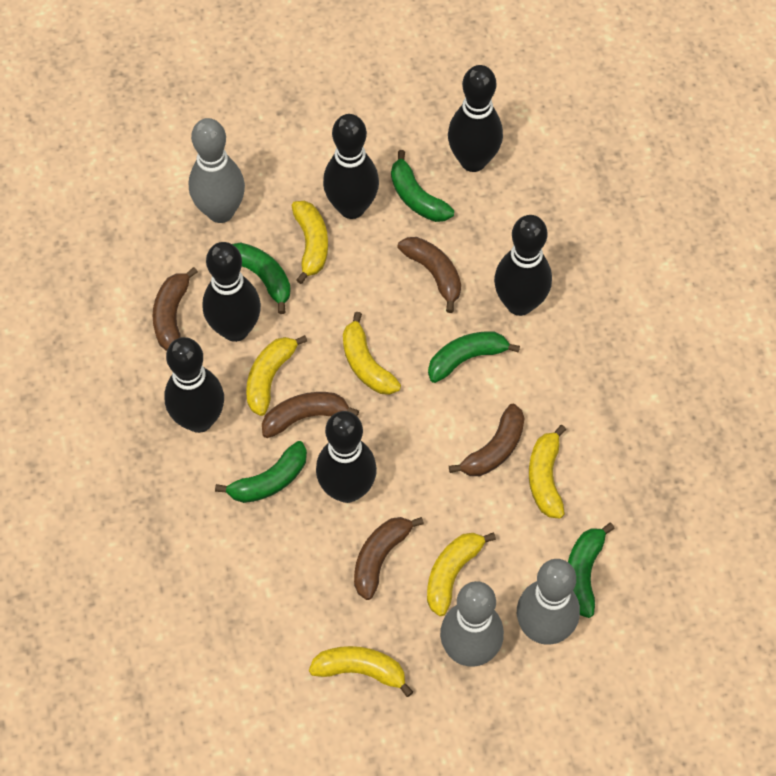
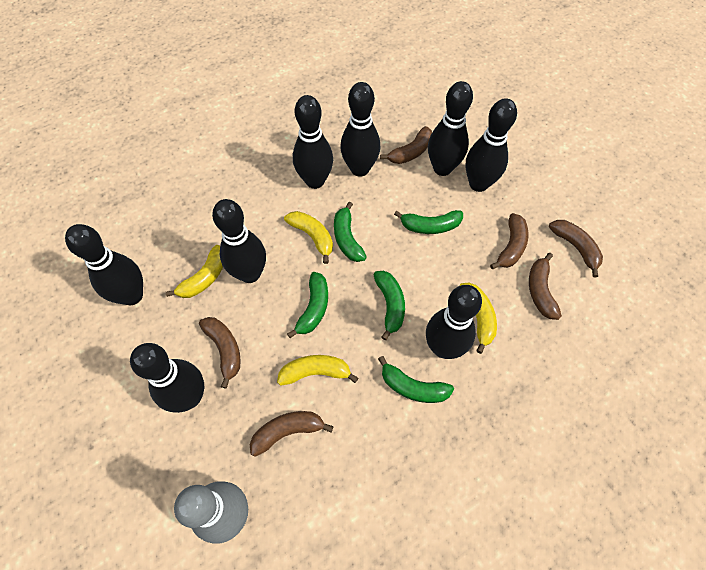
black bowling pin: 6 -> 8
brown banana: 5 -> 6
grey bowling pin: 3 -> 1
yellow banana: 6 -> 4

